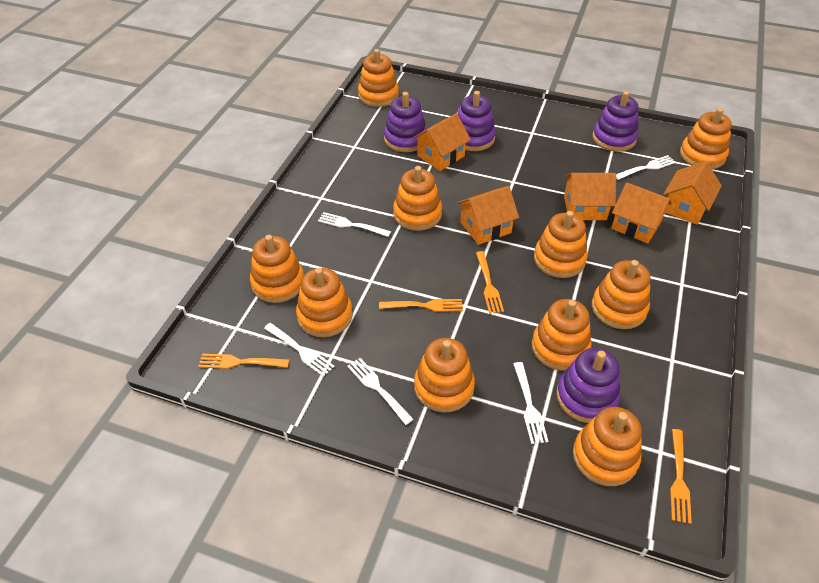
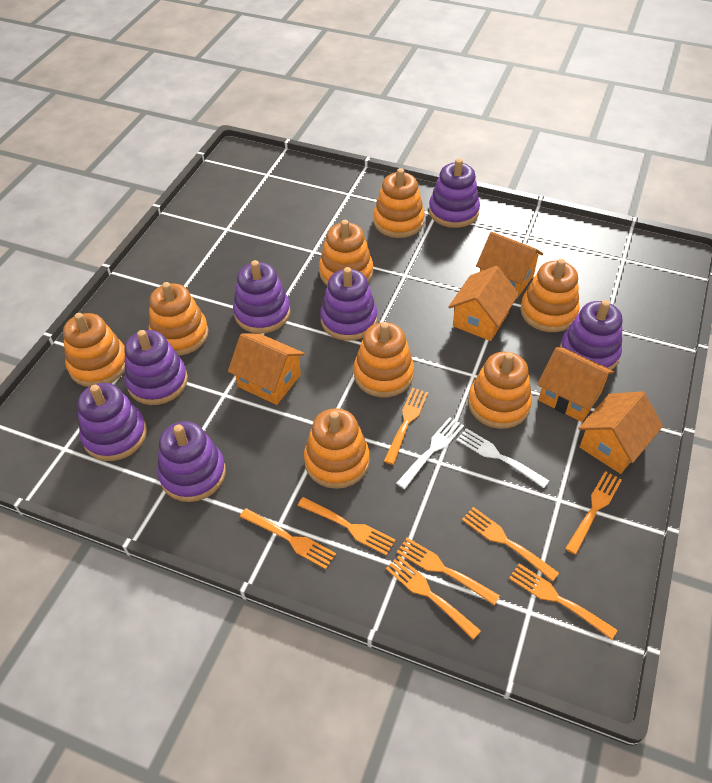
orange fork: 4 -> 8
orange stacking toy: 10 -> 8
purple stacking toy: 4 -> 7
white fork: 5 -> 2

